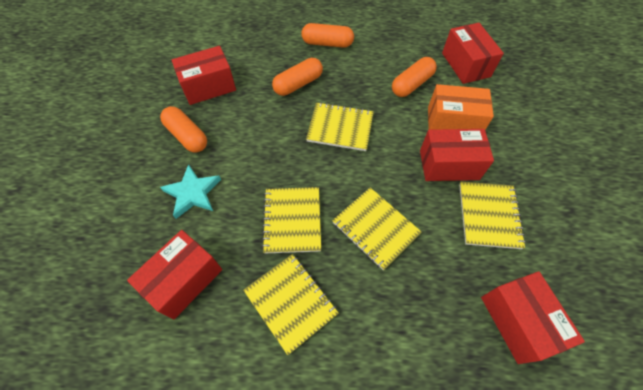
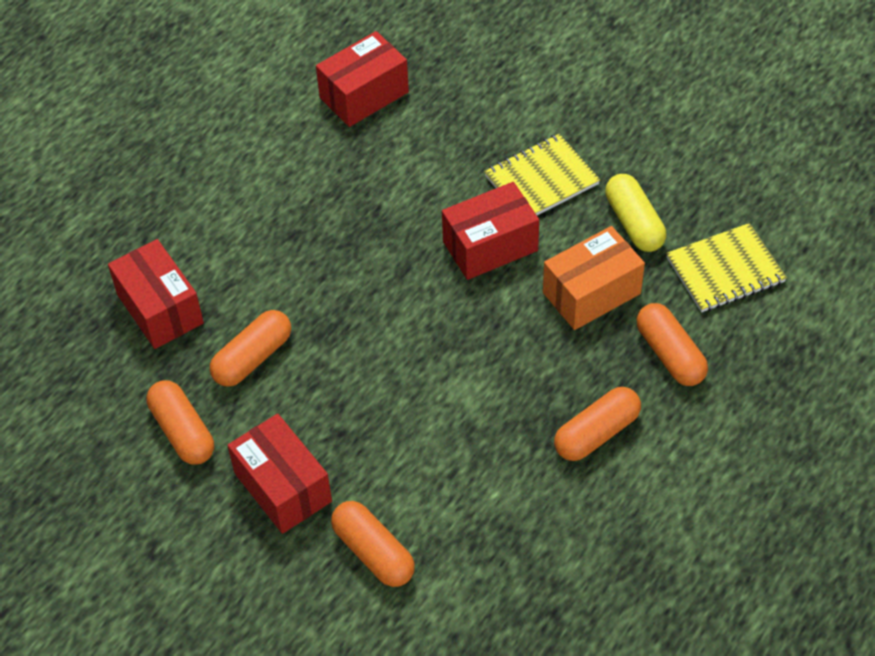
orange capsule: 4 -> 5
red box: 5 -> 4
turquoise star: 1 -> 0
yellow capsule: 0 -> 1
yellow notebook: 5 -> 2

